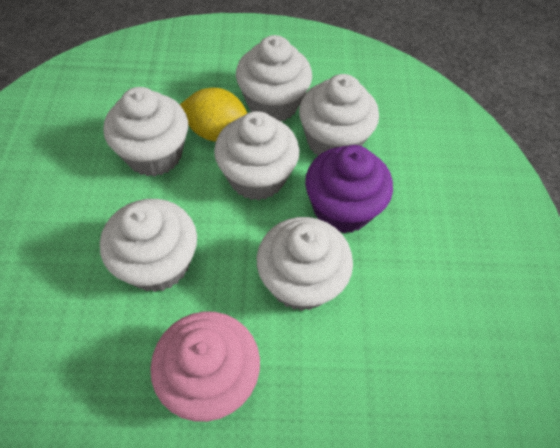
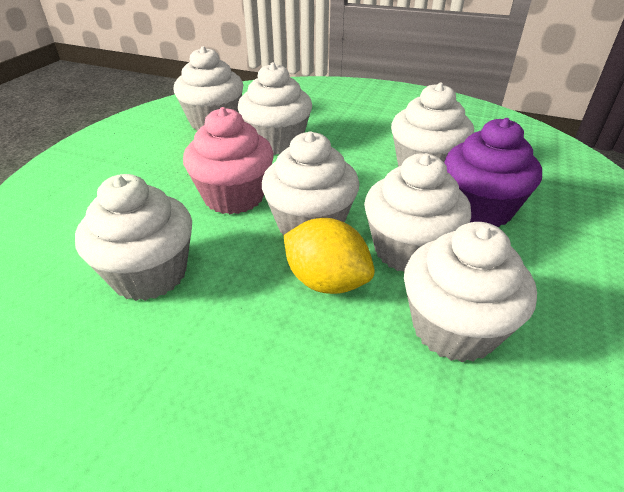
white cupcake: 6 -> 7

